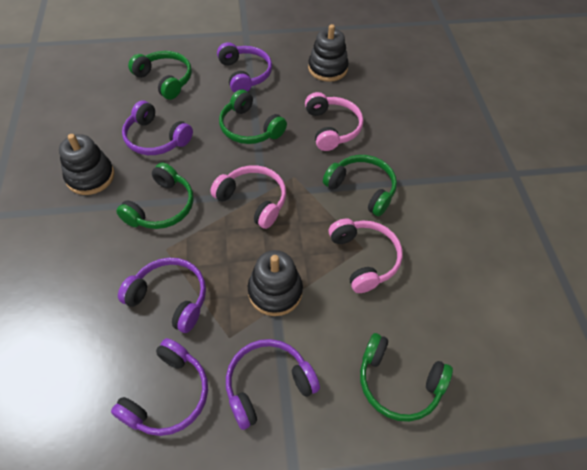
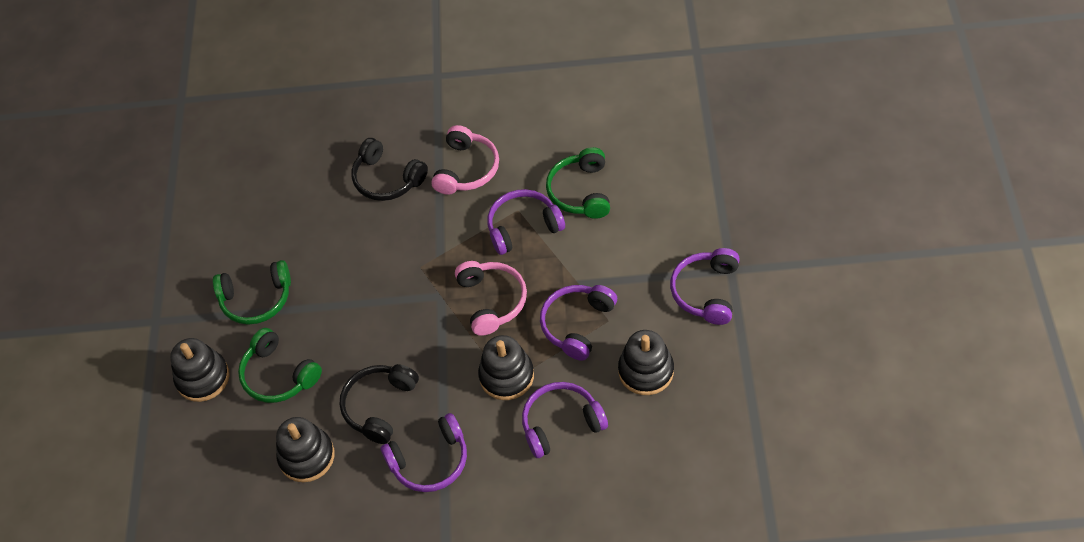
black headphones: 0 -> 2
black stacking toy: 3 -> 4
green headphones: 5 -> 3
pink headphones: 3 -> 2

